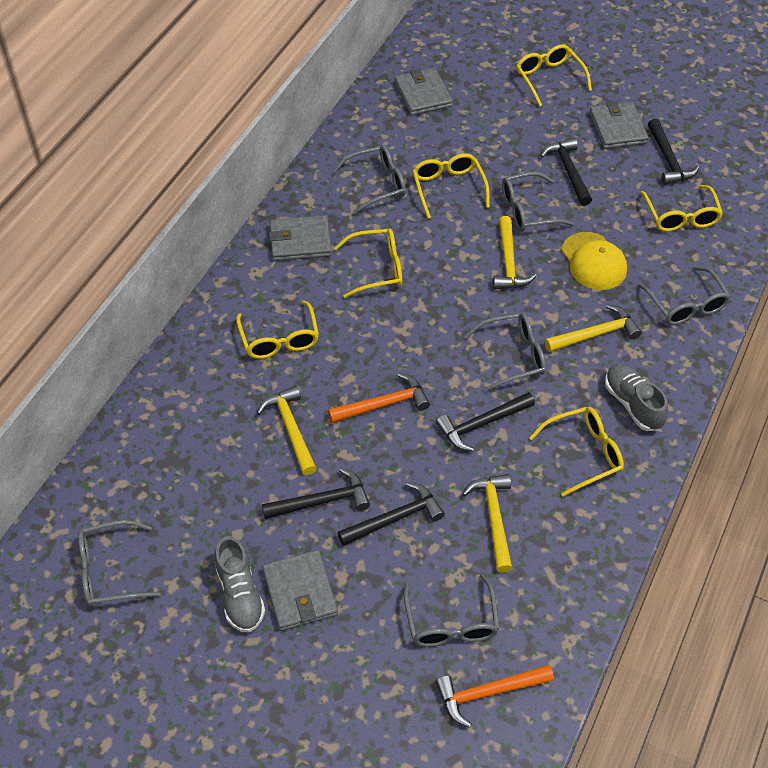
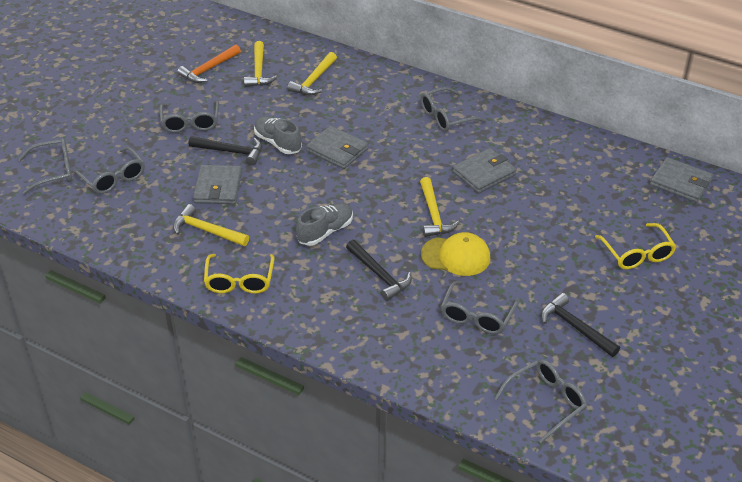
black hammer: 5 -> 3
orange hammer: 2 -> 1
yellow glasses: 6 -> 2

